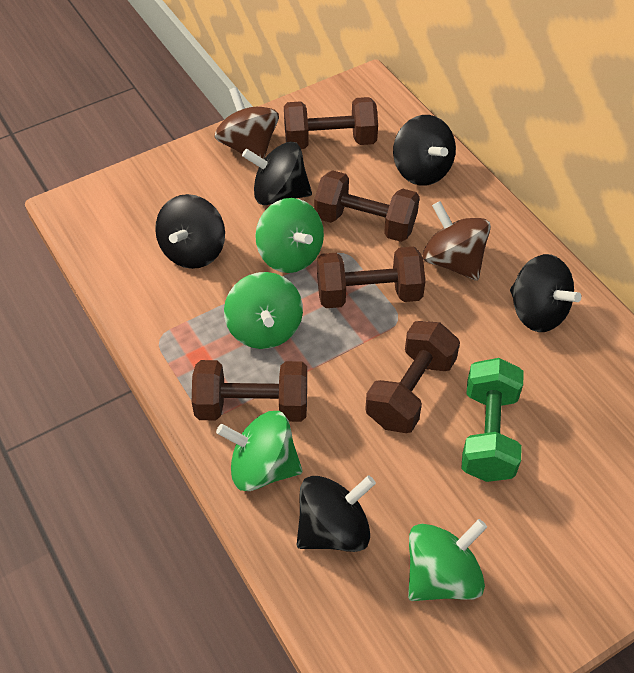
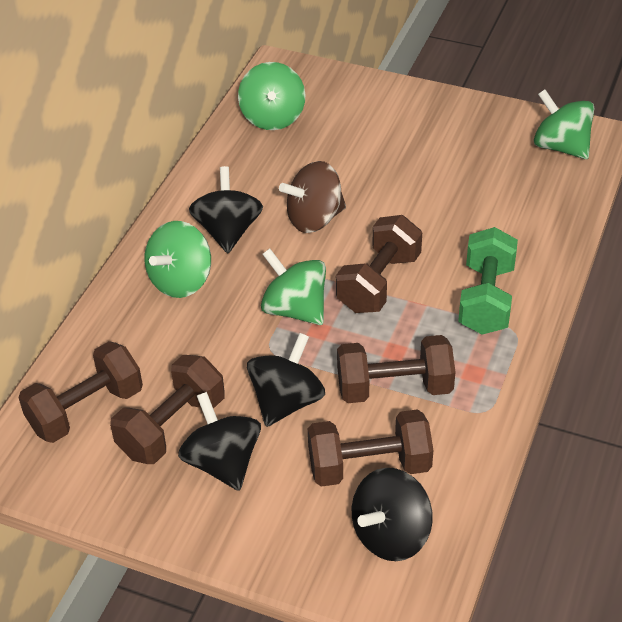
black spinning top: 5 -> 4
brown spinning top: 2 -> 1

